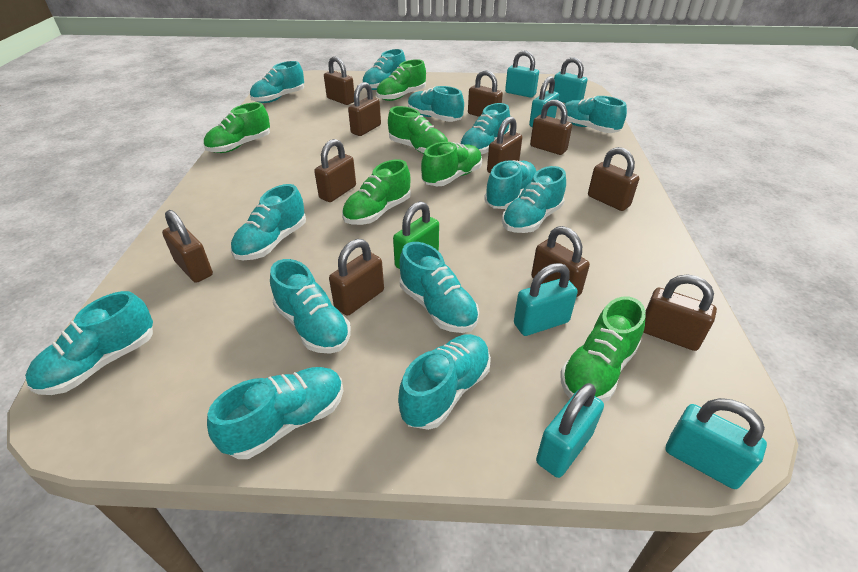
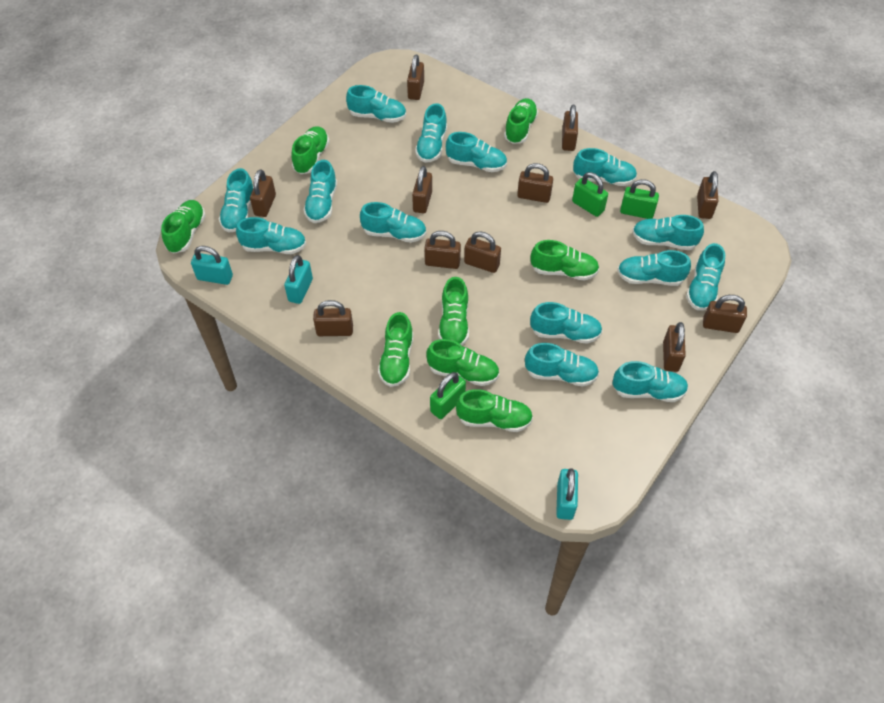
green padlock: 1 -> 3
green shoe: 6 -> 8
turquoise padlock: 6 -> 3
turquoise shoe: 13 -> 14

